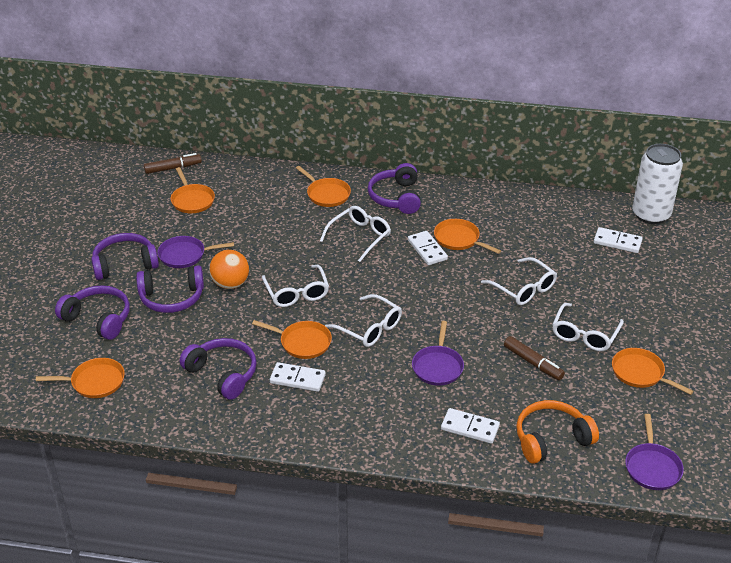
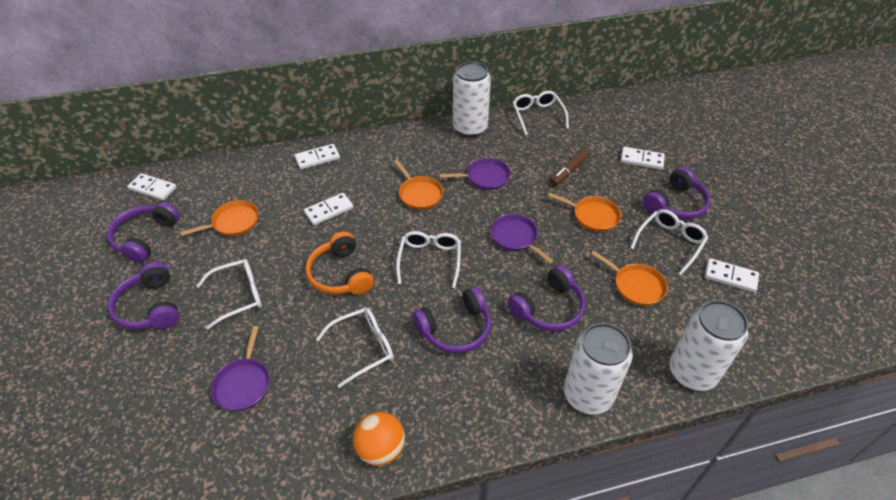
brown marker: 2 -> 1
orange pan: 6 -> 4
white can: 1 -> 3
white domino: 4 -> 5

